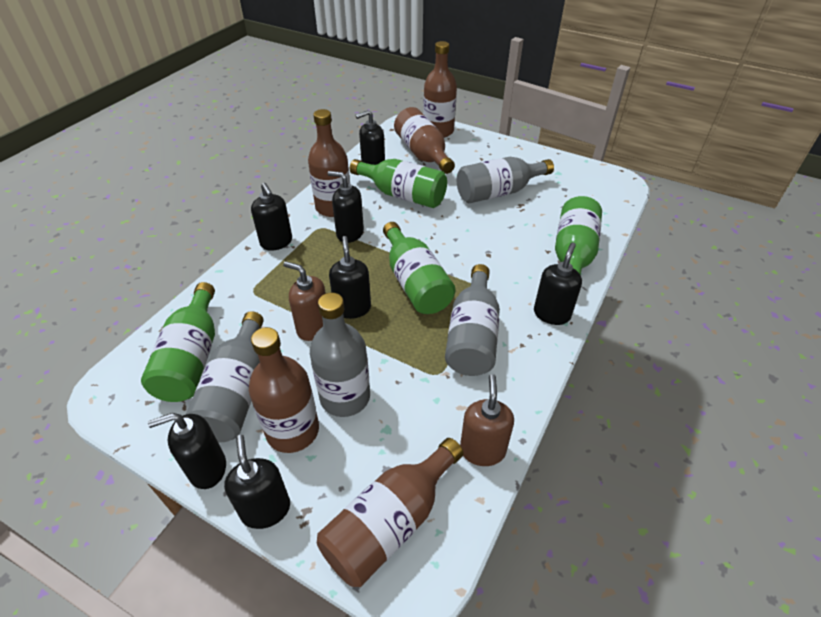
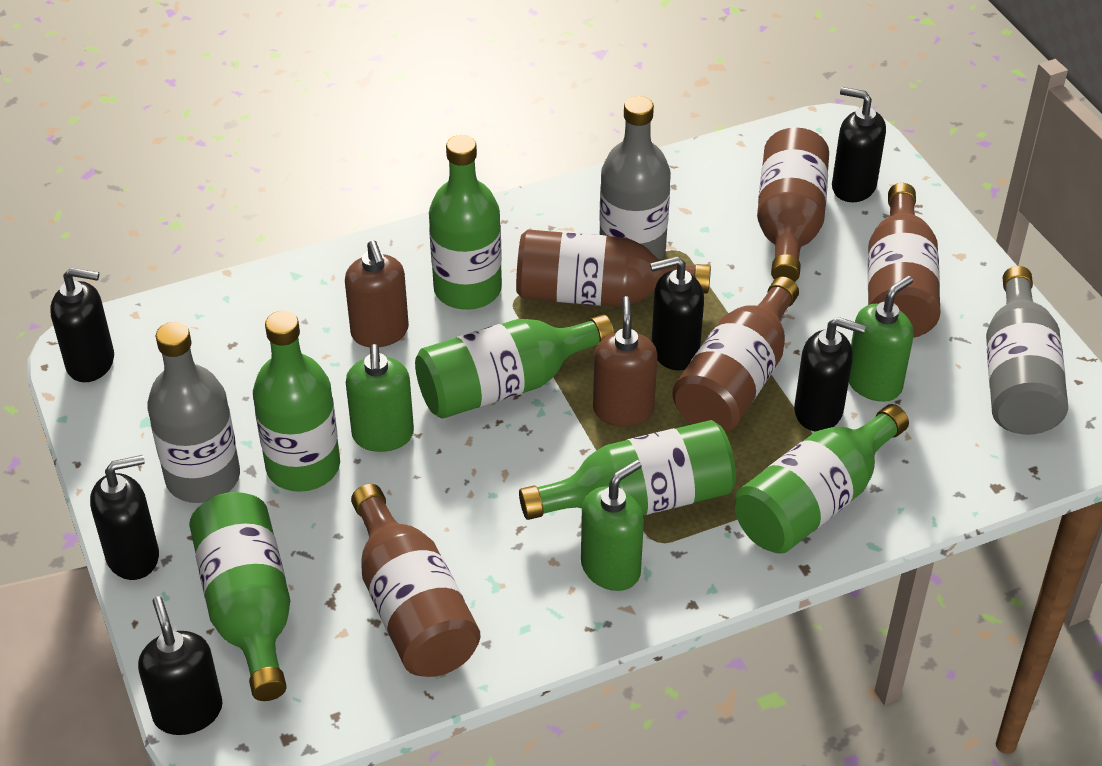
black soap dispenser: 7 -> 6
green bottle: 4 -> 6
green soap dispenser: 0 -> 3
grey bottle: 4 -> 3

